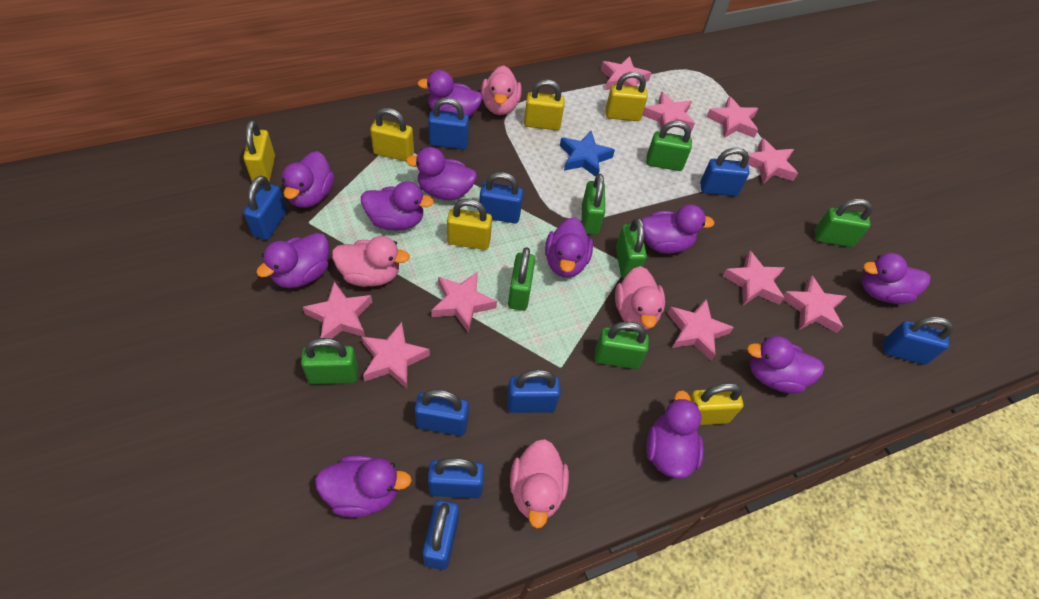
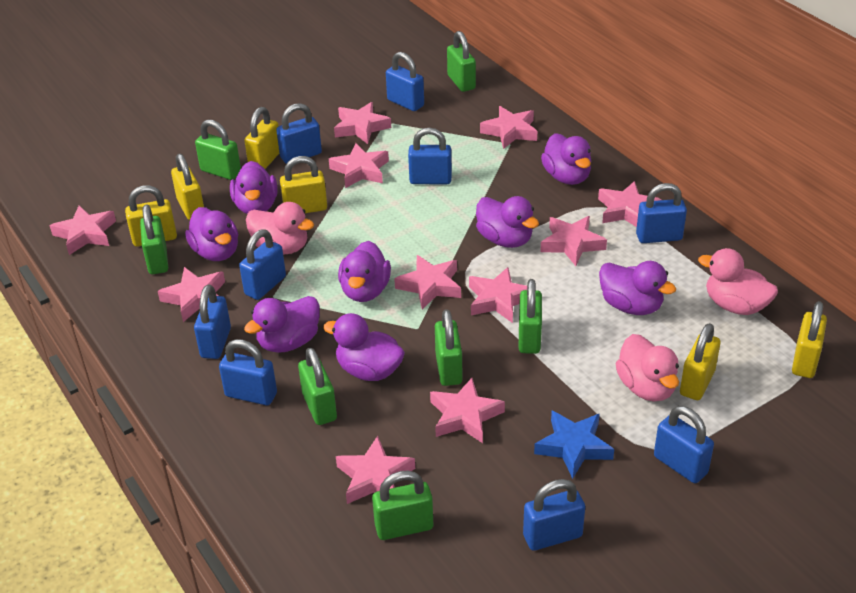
pink duck: 4 -> 3
pink star: 10 -> 11
purple duck: 11 -> 8

